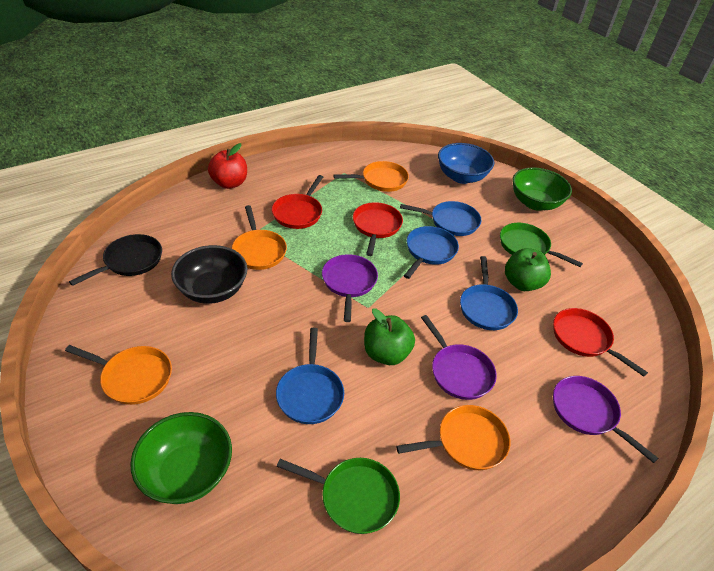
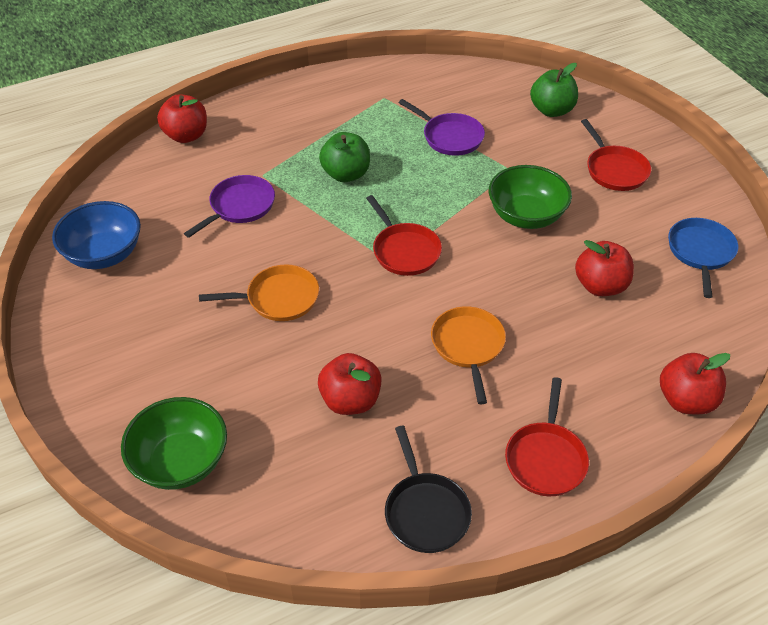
black bowl: 1 -> 0
blue pan: 4 -> 1
green pan: 2 -> 0
orange pan: 4 -> 2
purple pan: 3 -> 2
red apple: 1 -> 4

